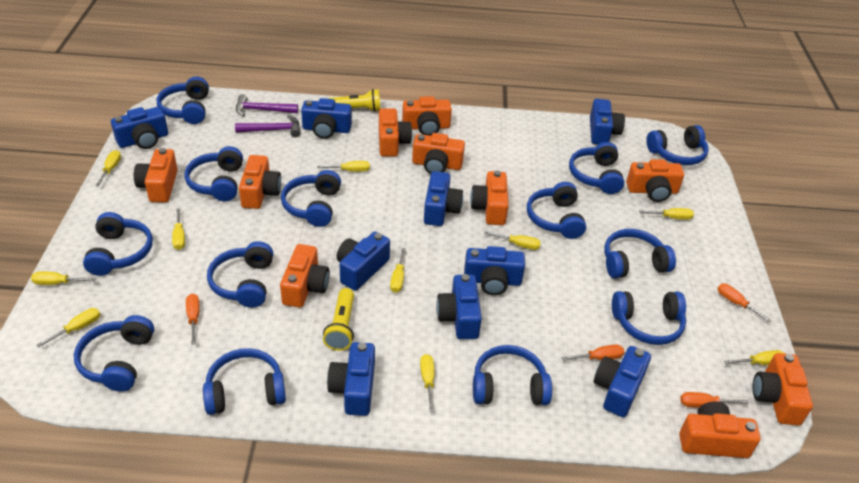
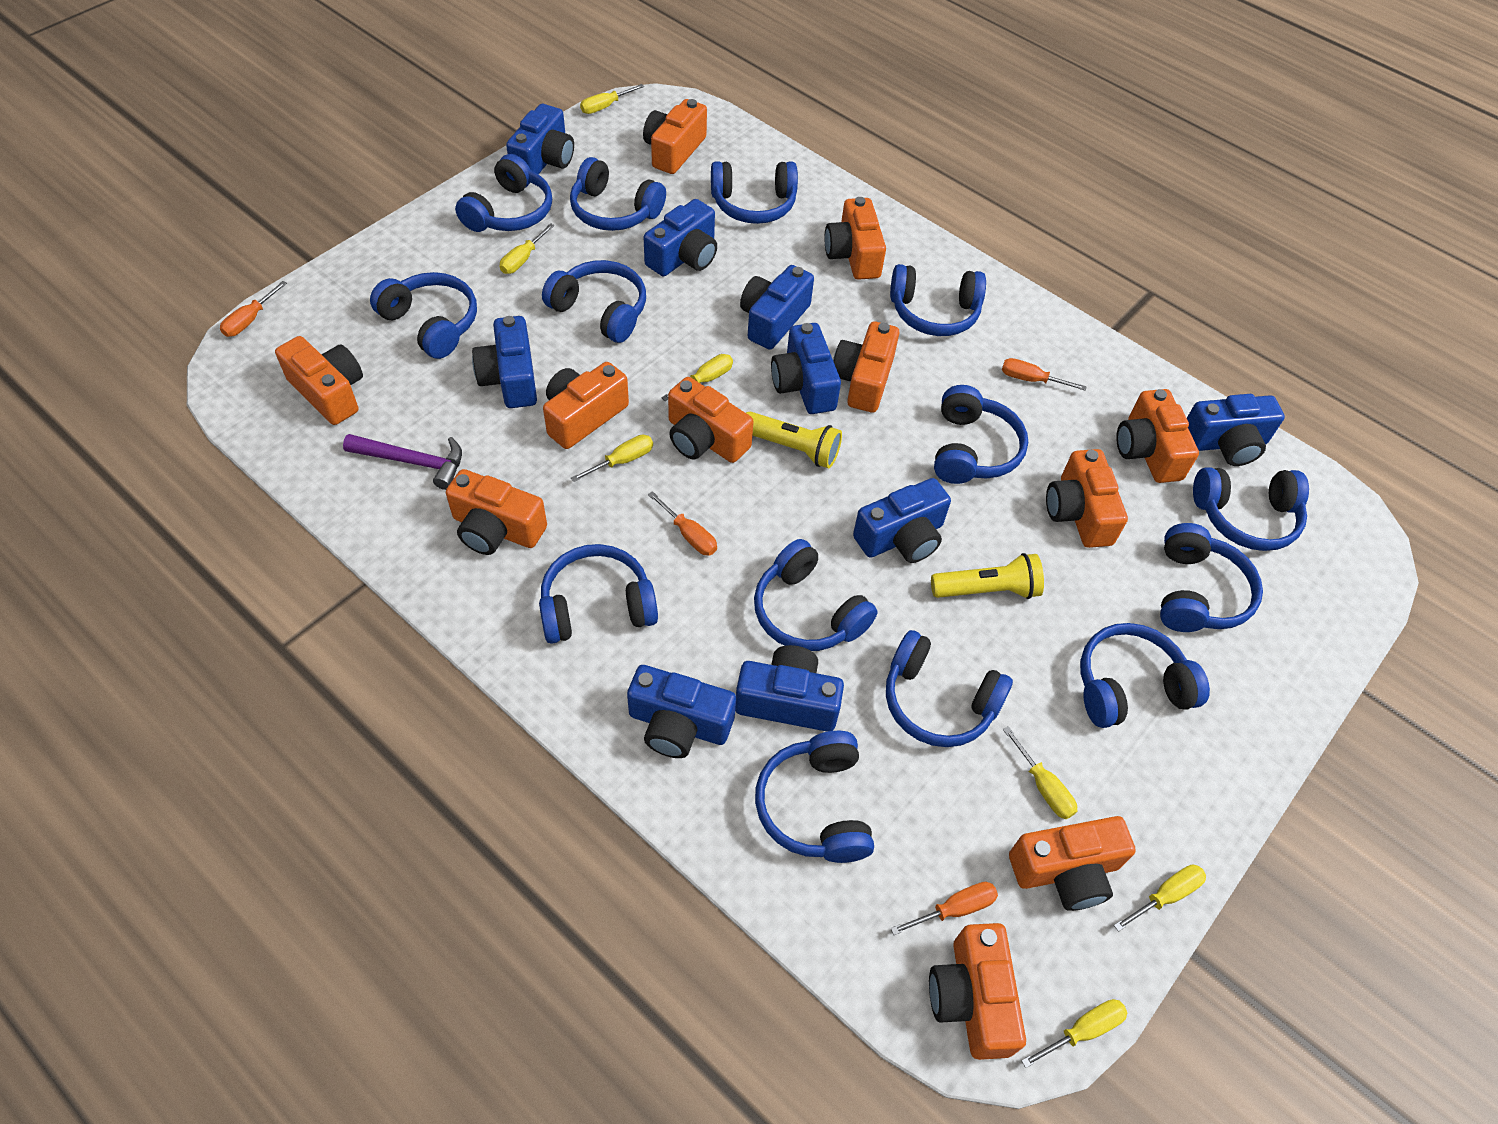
blue headphones: 13 -> 14
orange camera: 10 -> 11
purple hammer: 2 -> 1
yellow screwdriver: 10 -> 7

